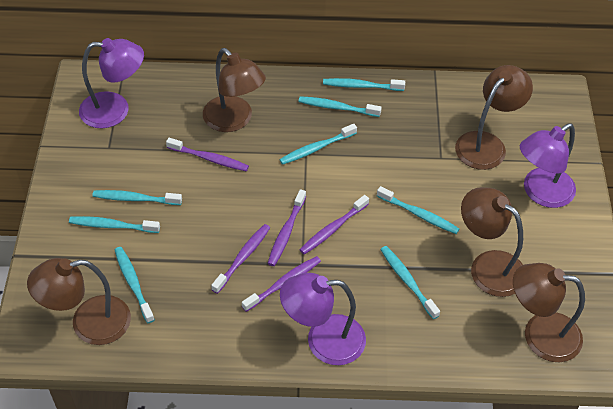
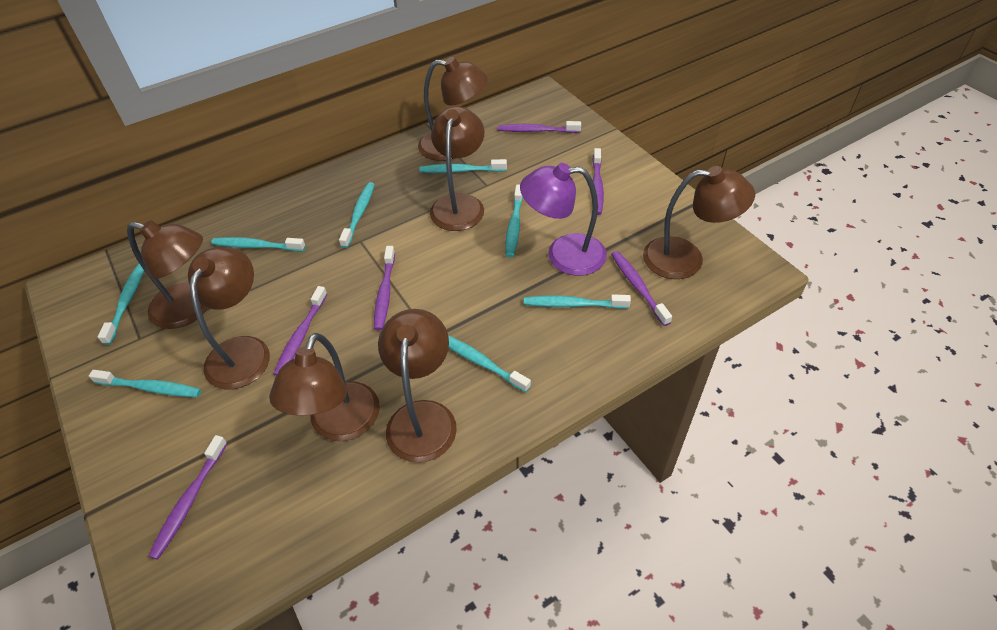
brown lamp: 5 -> 7
purple lamp: 3 -> 1
purple toothbrush: 5 -> 6

